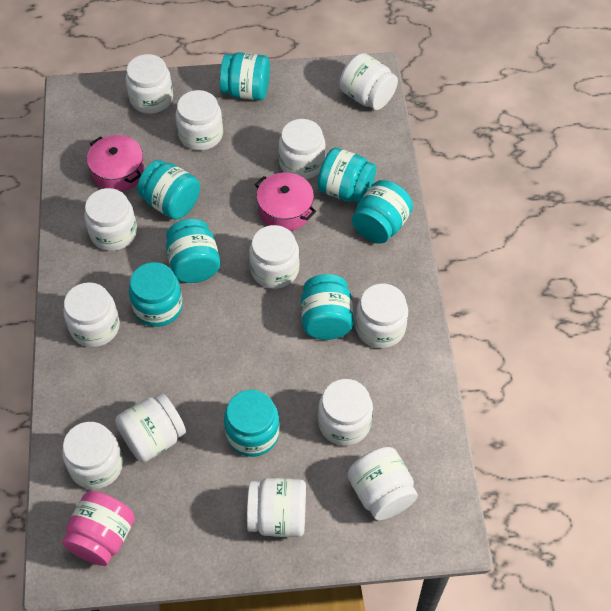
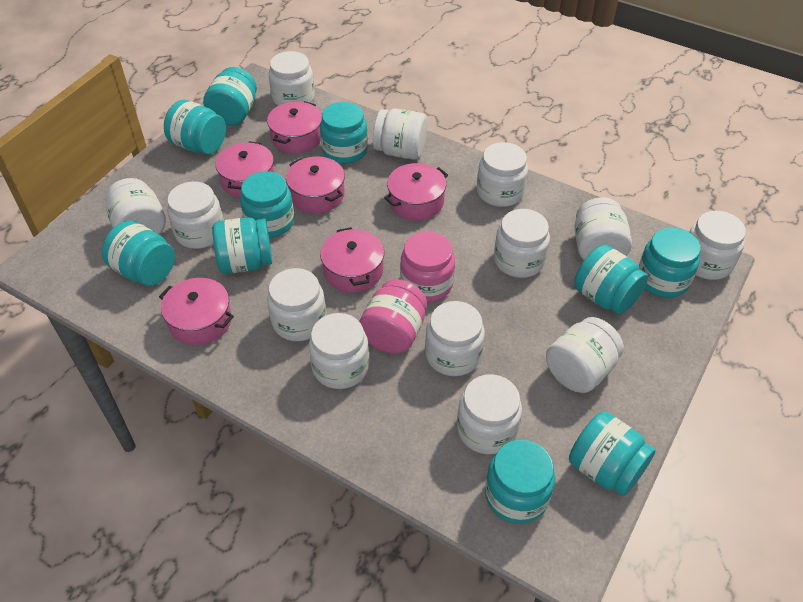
pink jar: 1 -> 2
pink pot: 2 -> 6
turquoise jar: 8 -> 10

